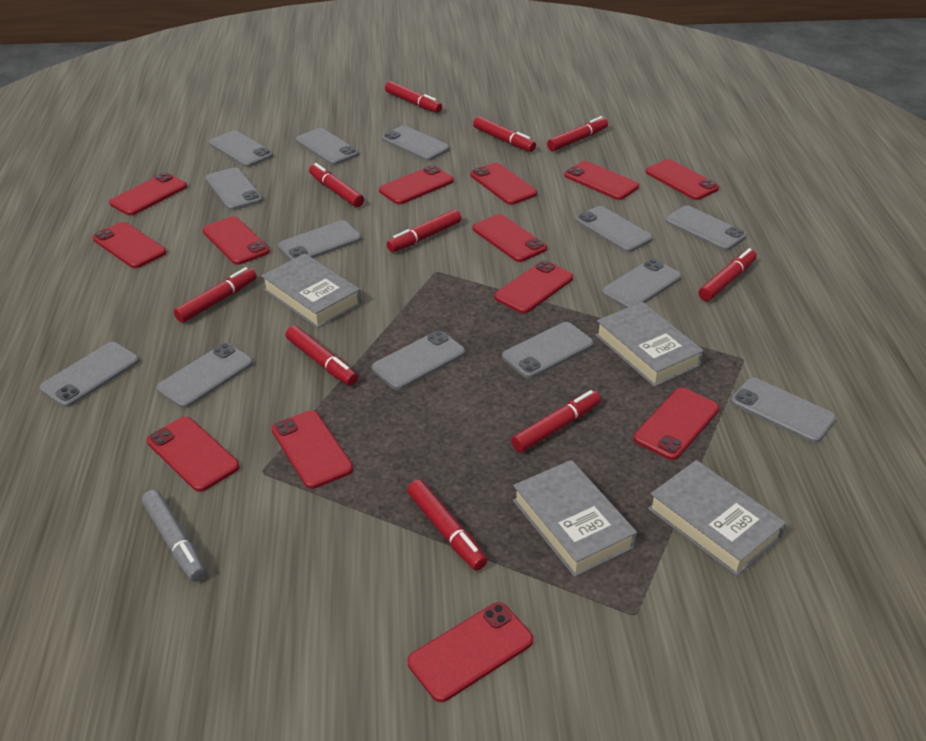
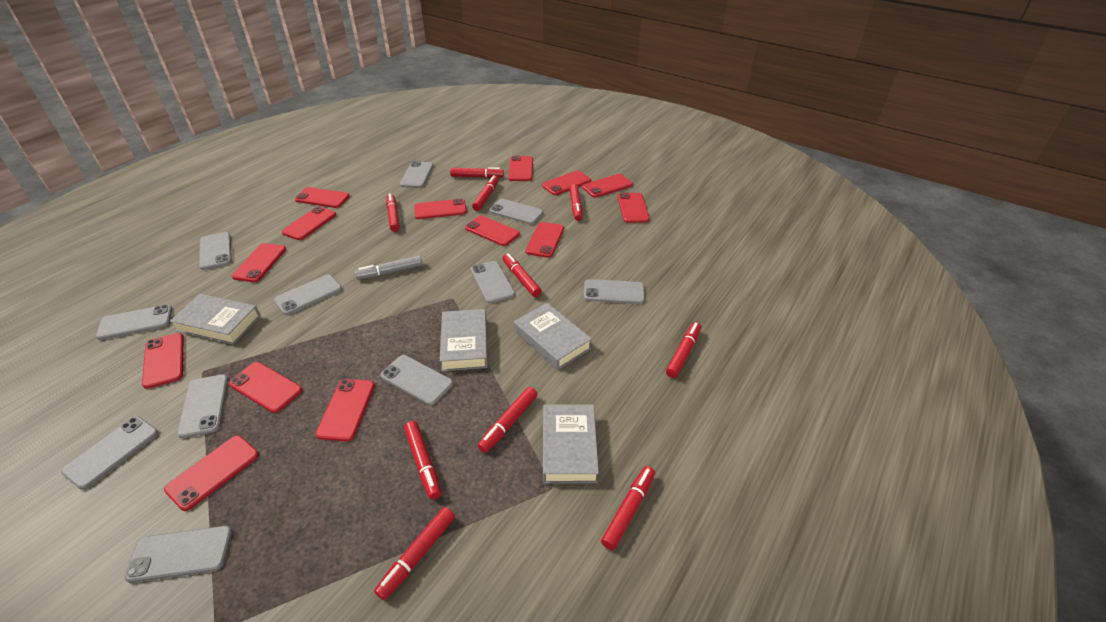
grey phone: 13 -> 11
red phone: 13 -> 14

